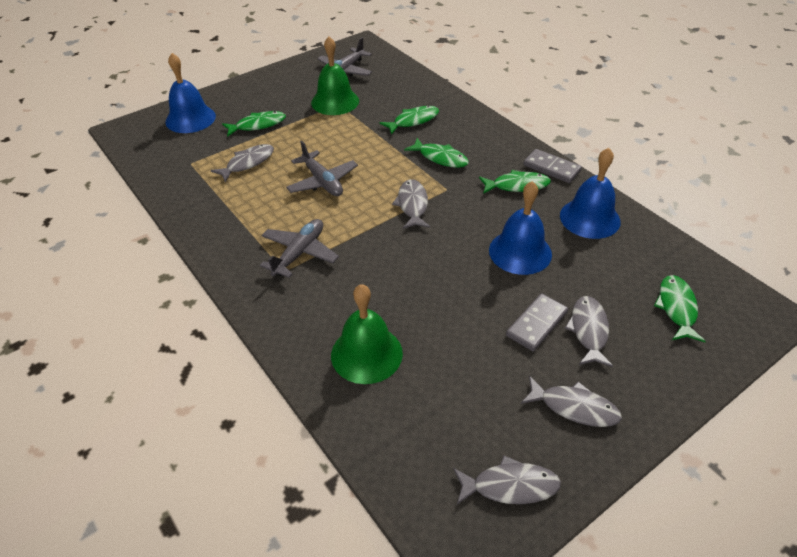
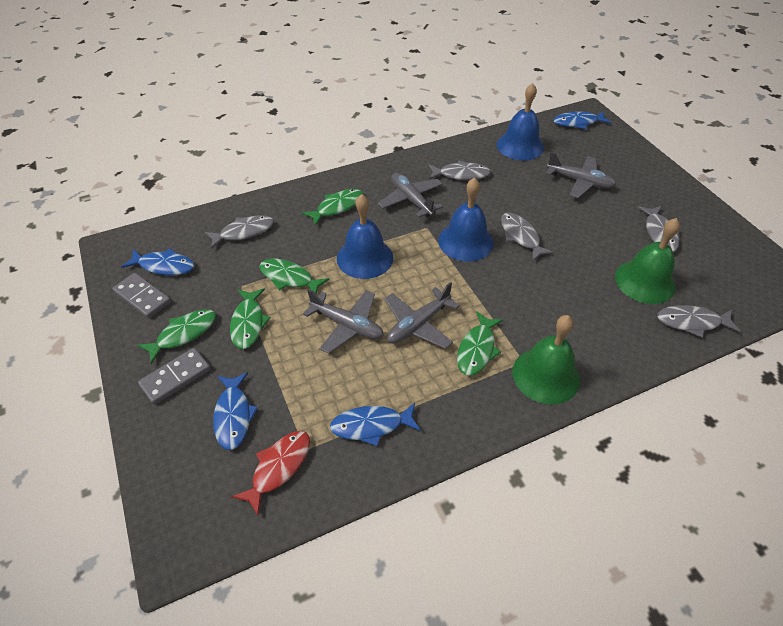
blue fish: 0 -> 4
grey plane: 3 -> 4
red fish: 0 -> 1

